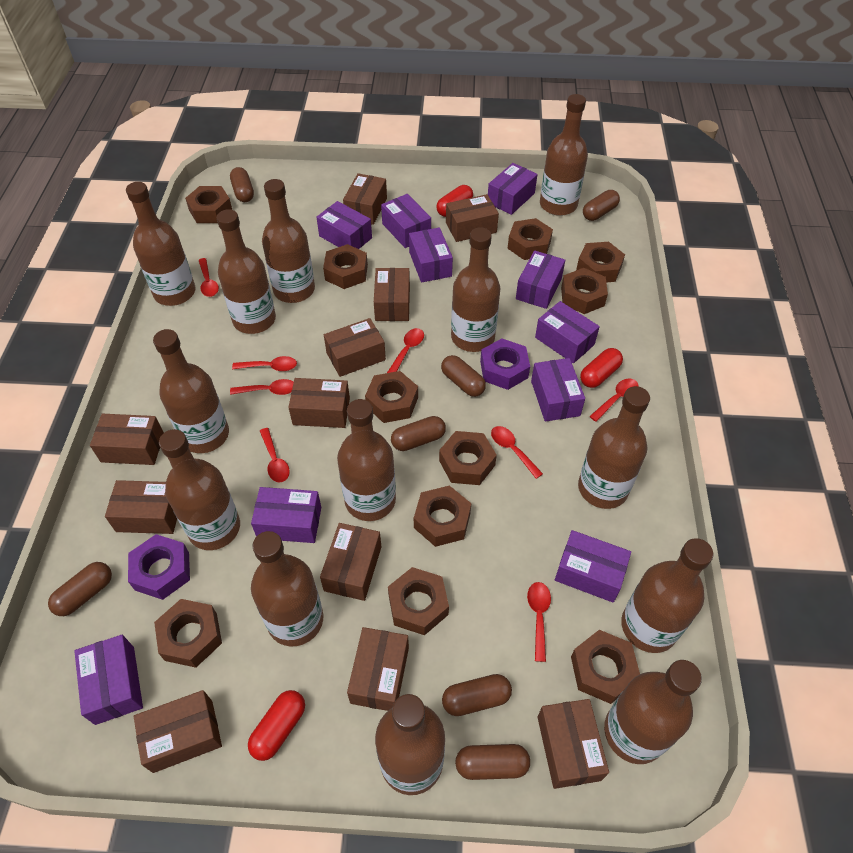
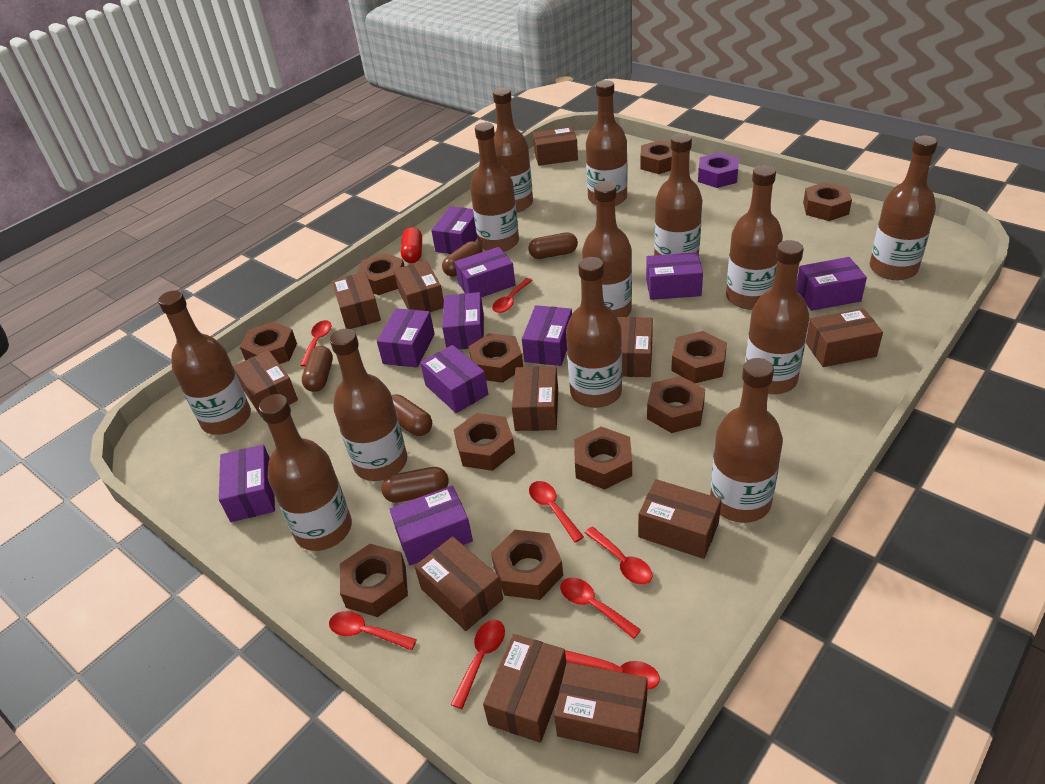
brown capsule: 7 -> 5
purple nut: 2 -> 1
red capsule: 3 -> 1

